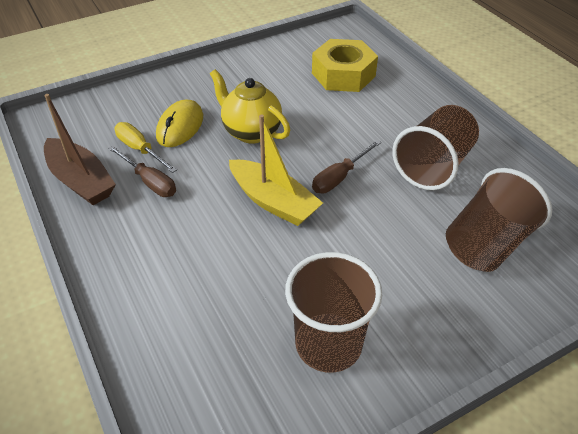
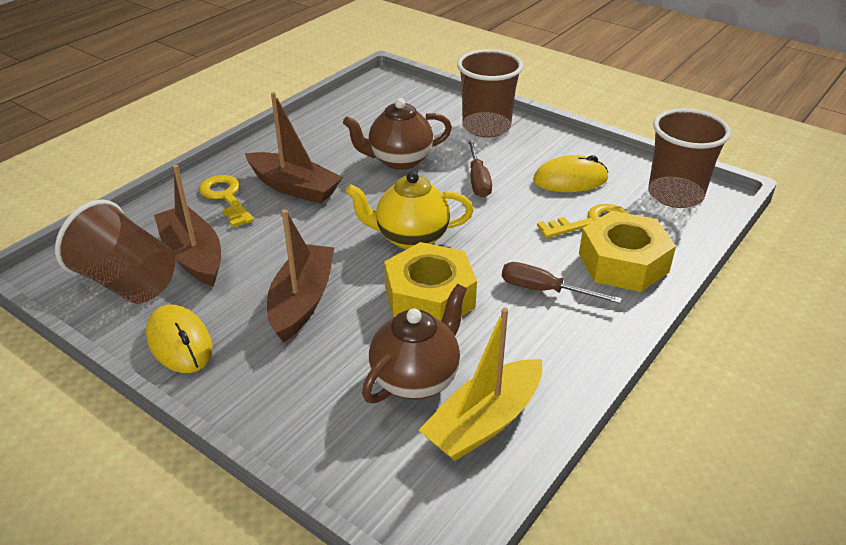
brown boat: 1 -> 3
brown teapot: 0 -> 2
yellow key: 0 -> 2
yellow mouse: 1 -> 2
yellow nut: 1 -> 2
yellow screwdriver: 1 -> 0

